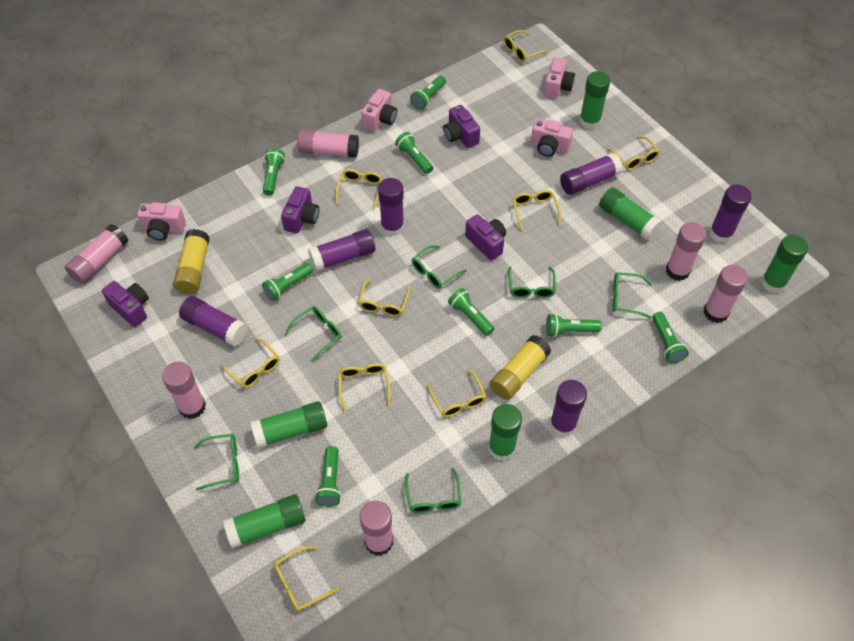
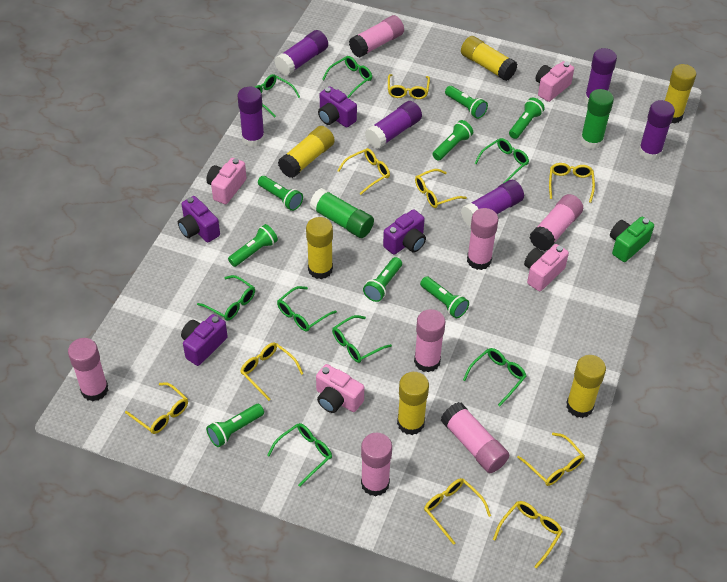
green camera: 0 -> 1
green glasses: 6 -> 8
green glue stick: 6 -> 2
pink glue stick: 6 -> 7
yellow glue stick: 2 -> 6

